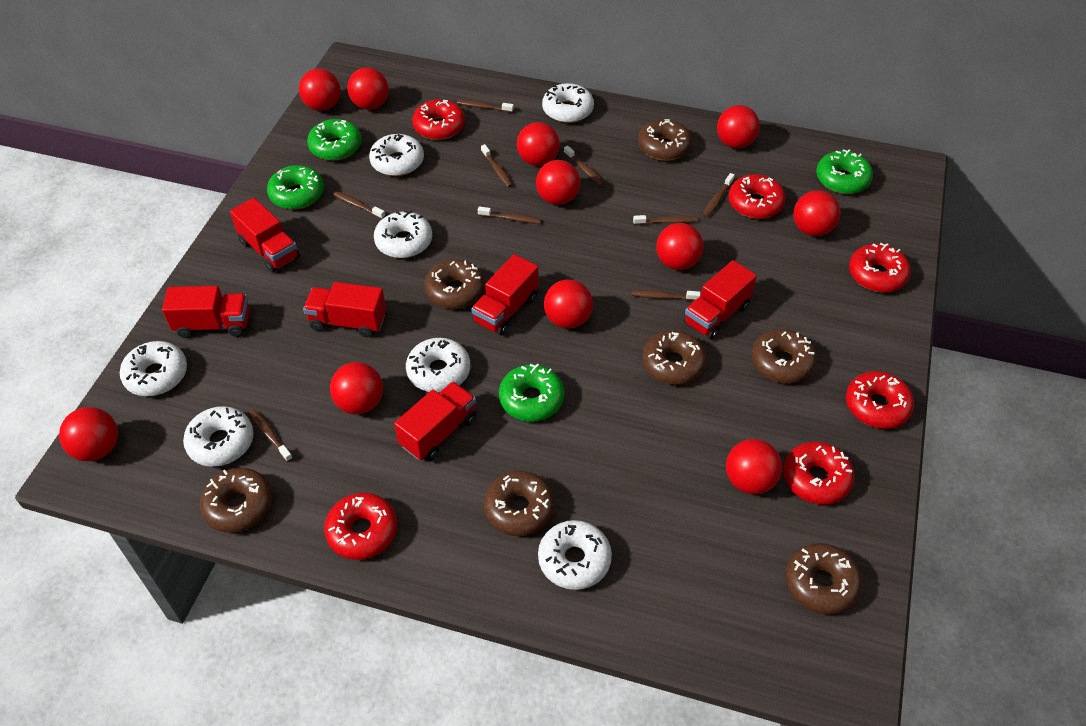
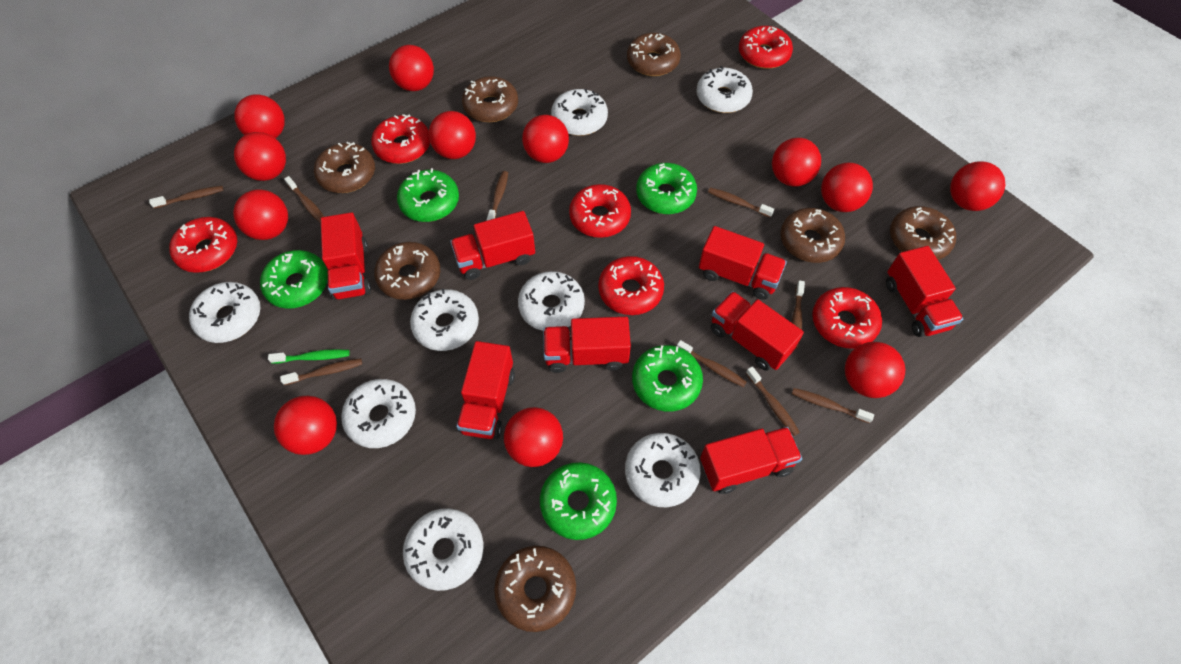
green donut: 4 -> 5
green toothbrush: 0 -> 1
red ball: 11 -> 12
red truck: 6 -> 8
white donut: 7 -> 8

